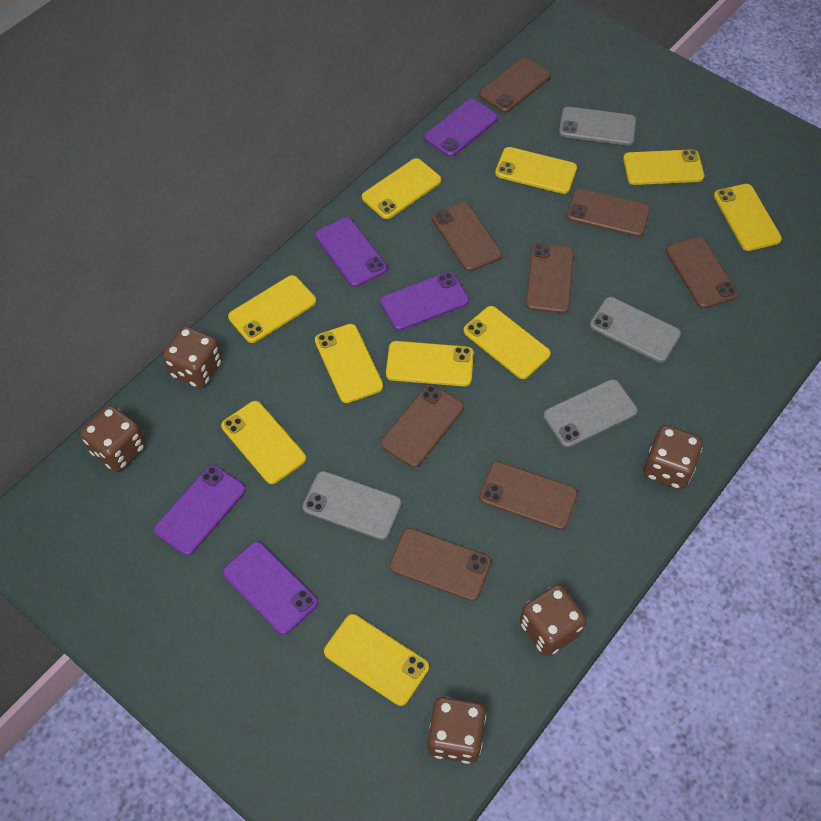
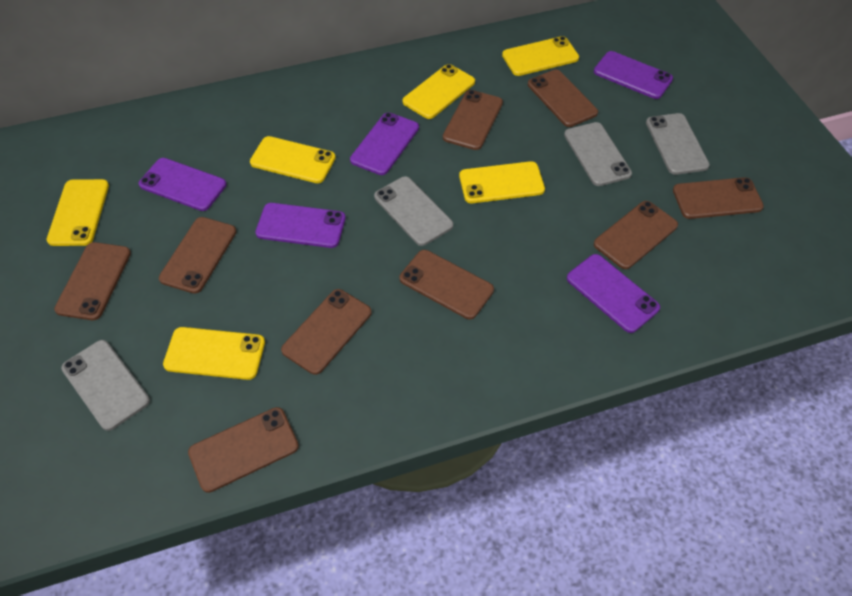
brown dice: 5 -> 0
brown phone: 8 -> 9
yellow phone: 10 -> 6

